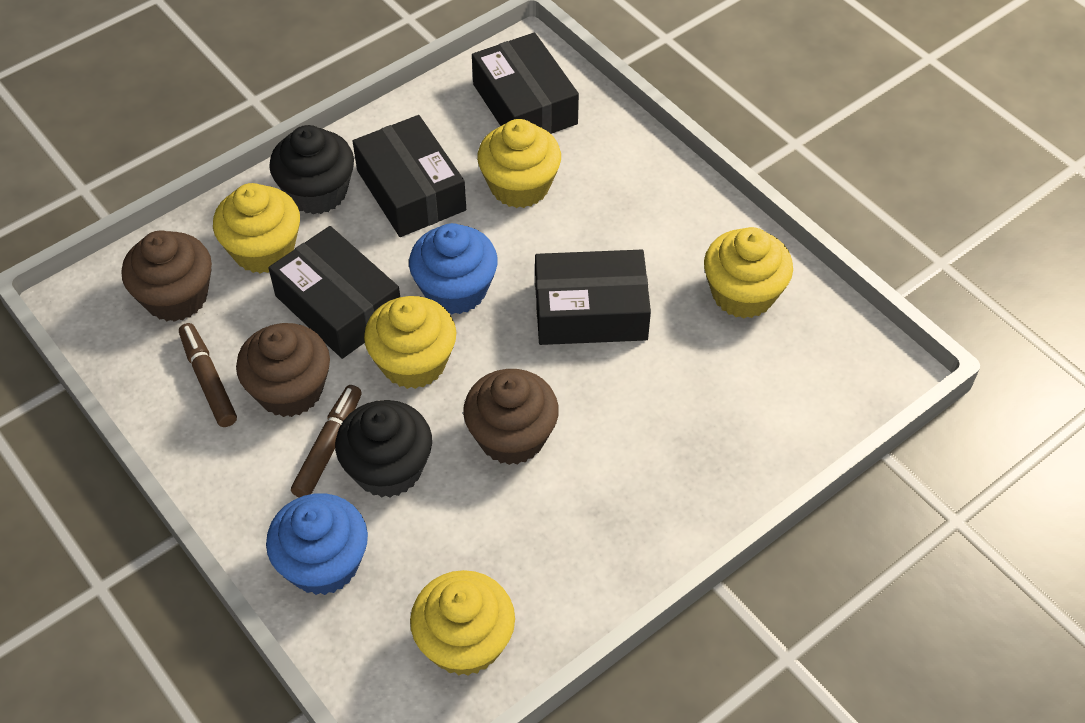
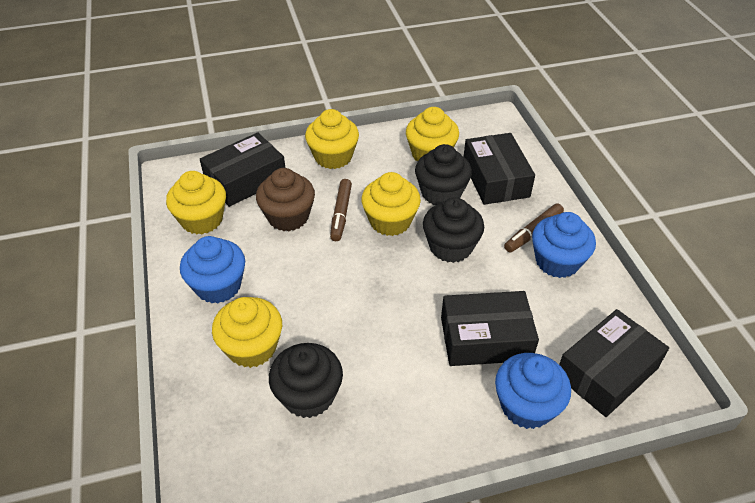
black cupcake: 2 -> 3
blue cupcake: 2 -> 3
brown cupcake: 3 -> 1

